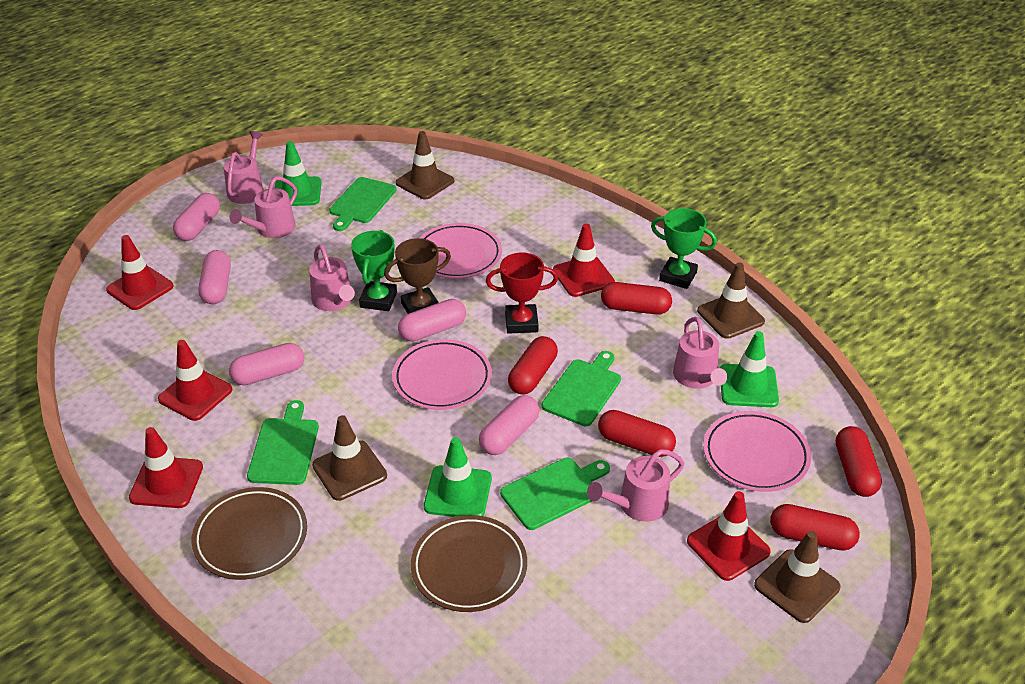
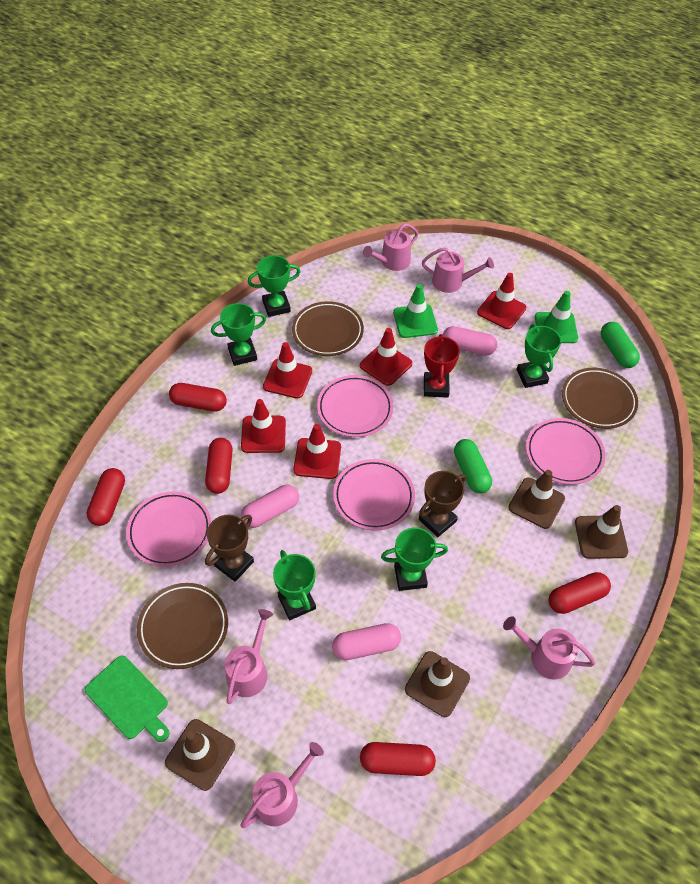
brown plate: 2 -> 3
brown trophy: 1 -> 2
green capsule: 0 -> 2
green cutting board: 4 -> 1
green traffic cone: 3 -> 2
green trophy: 2 -> 5
pink capsule: 5 -> 3
pink plate: 3 -> 4

